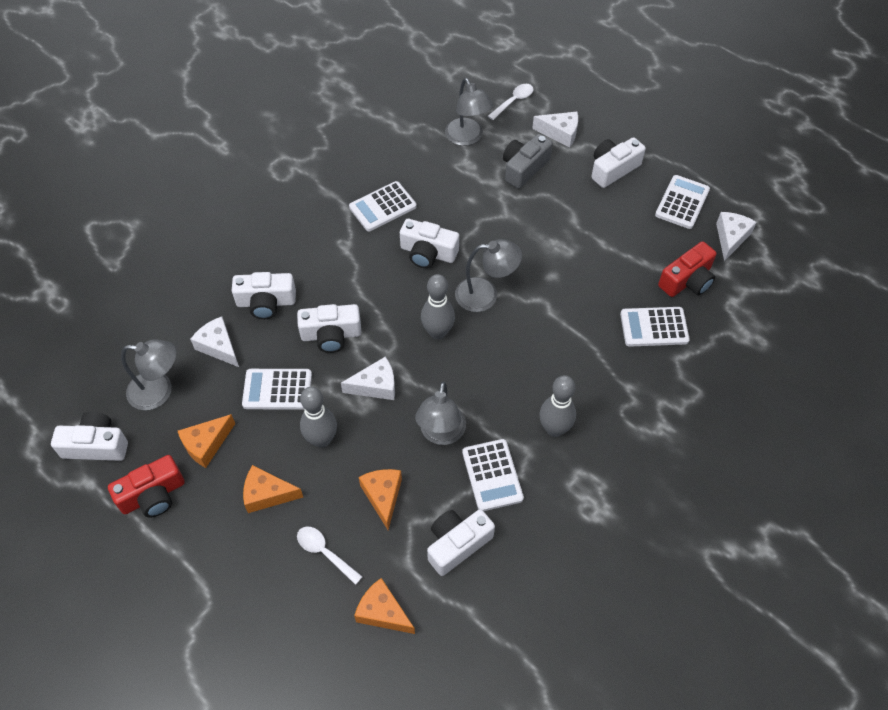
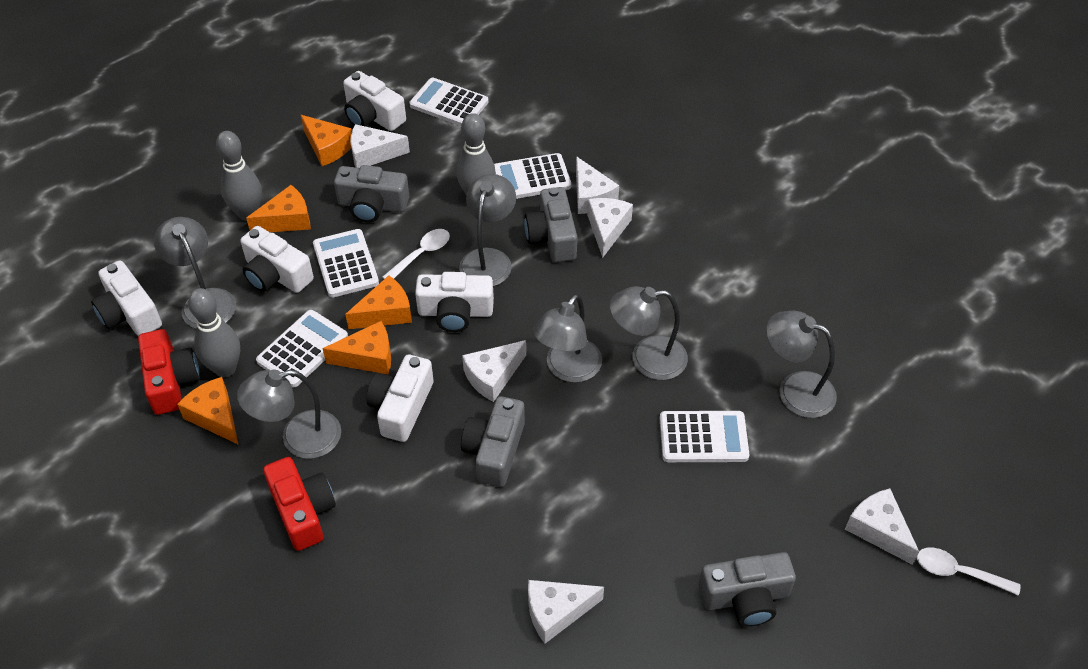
grey camera: 1 -> 4
grey lamp: 4 -> 6
orange cheese: 4 -> 5
white camera: 6 -> 5
white cheese: 4 -> 6

